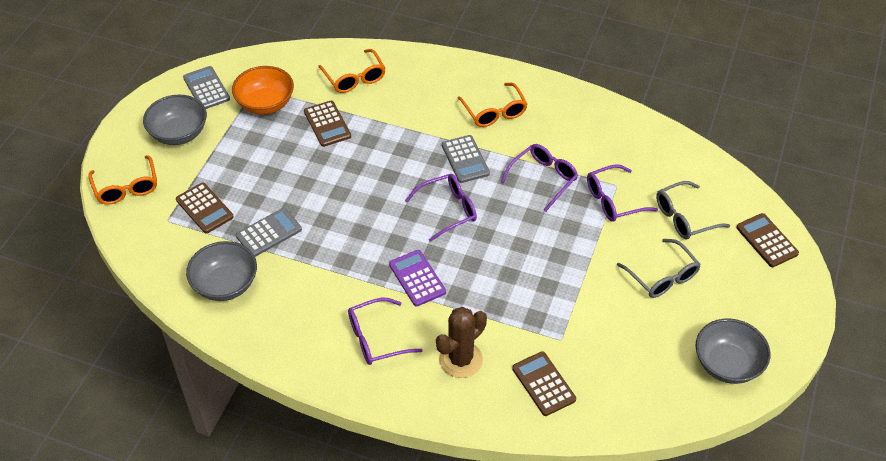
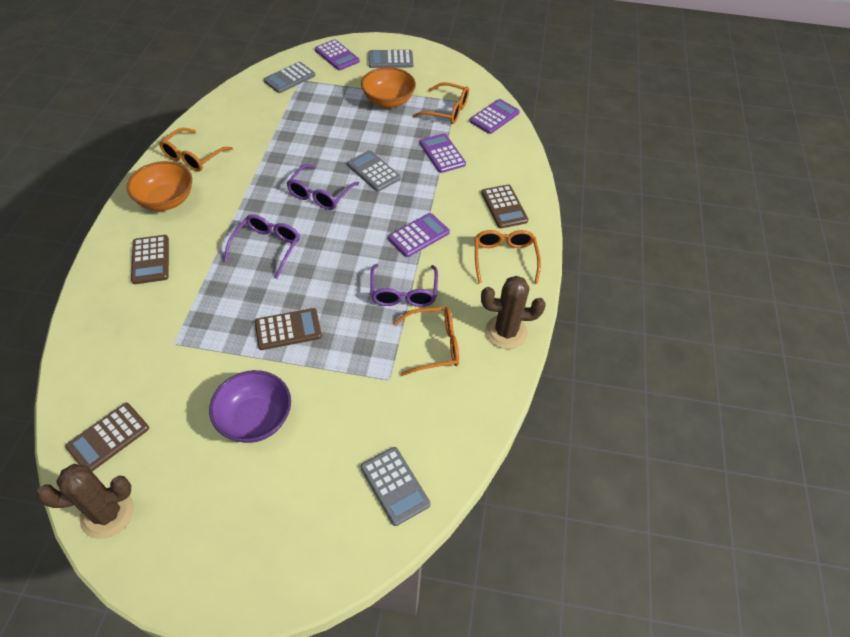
brown cactus: 1 -> 2
grey bowl: 3 -> 0
grey calculator: 3 -> 4
grey glasses: 2 -> 0
orange bowl: 1 -> 2
orange glasses: 3 -> 4
purple bowl: 0 -> 1
purple calculator: 1 -> 4
purple glasses: 4 -> 3

